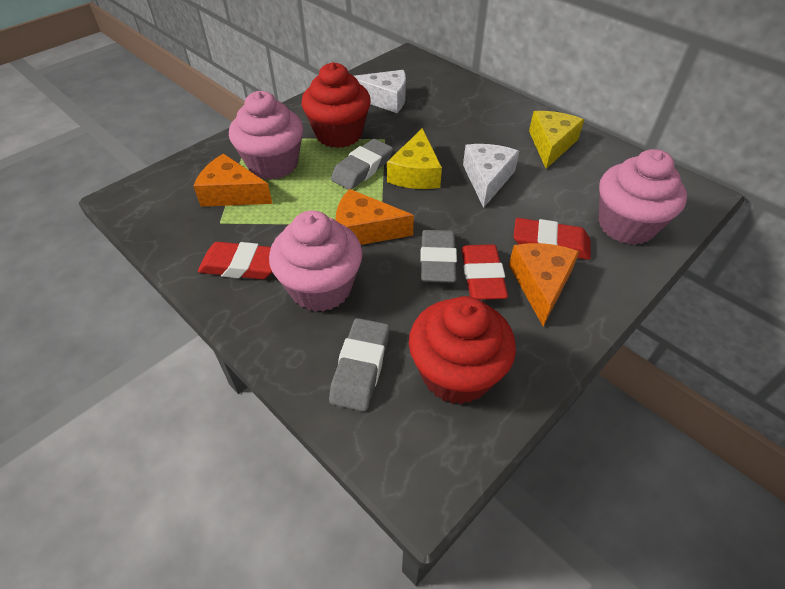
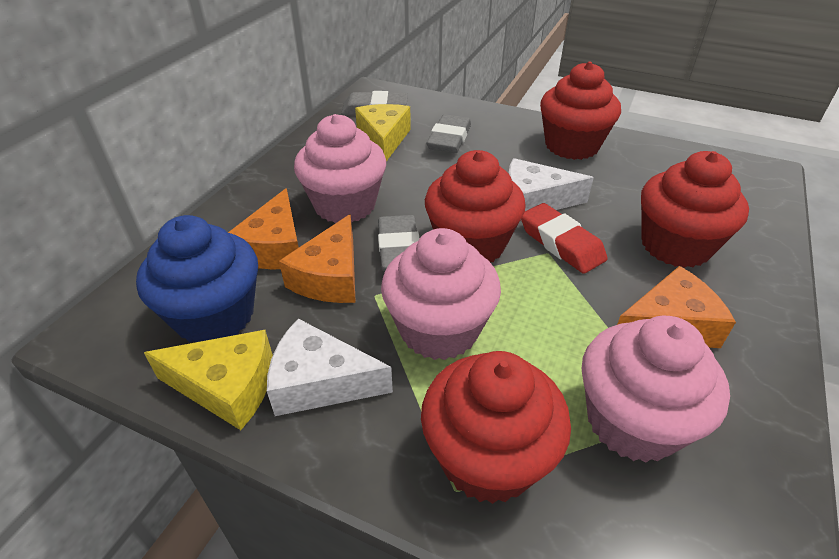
blue cupcake: 0 -> 1
red cupcake: 2 -> 4
red eraser: 3 -> 1

